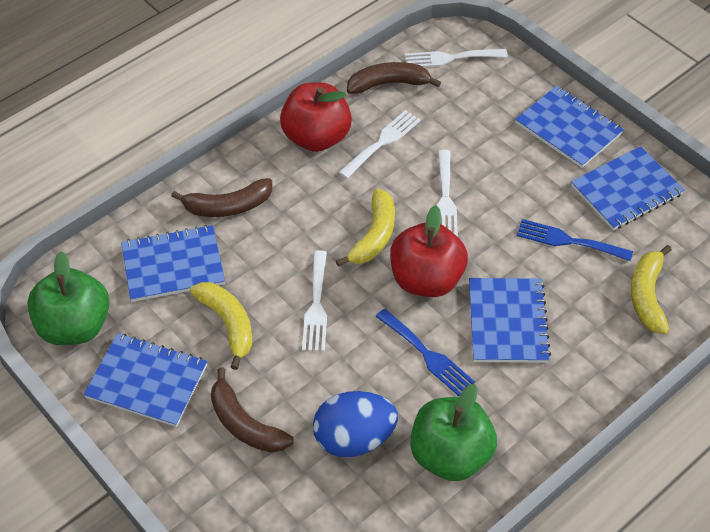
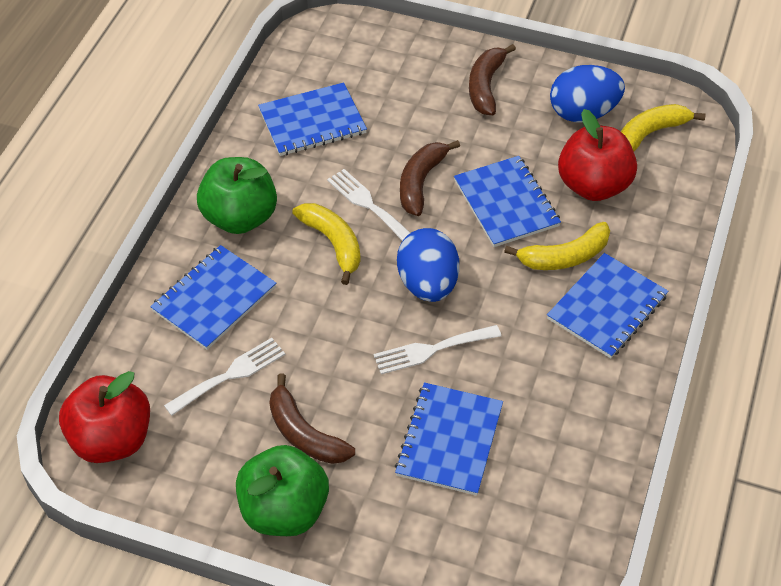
blue egg: 1 -> 2
blue fork: 2 -> 0
white fork: 4 -> 3

